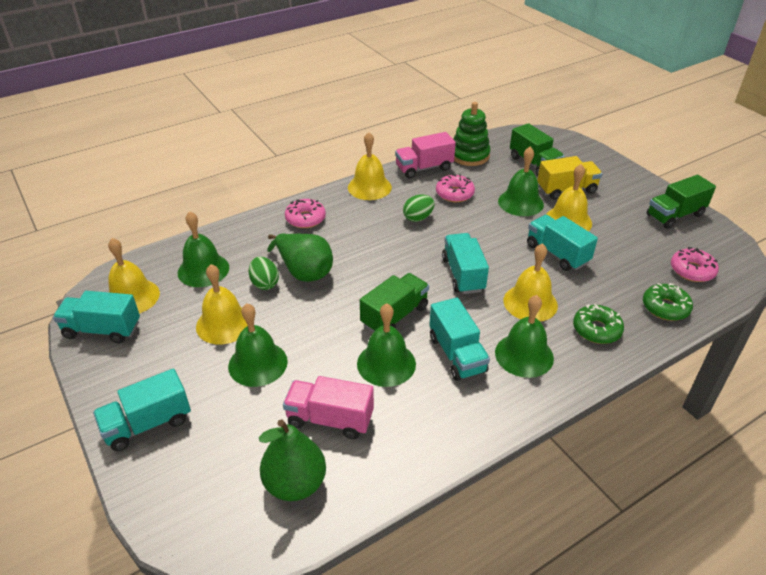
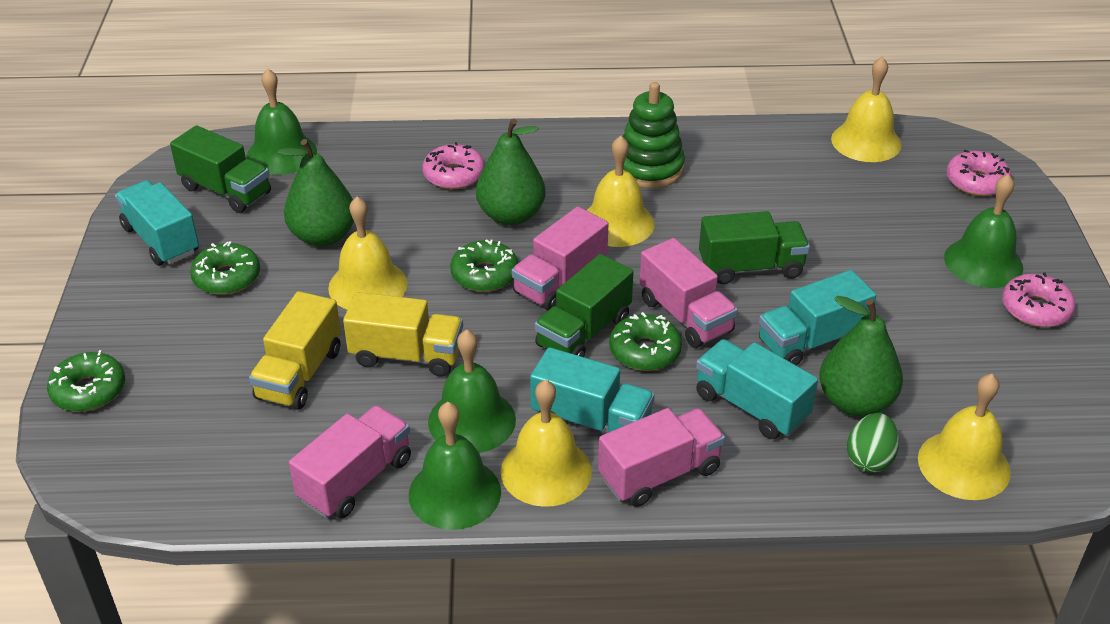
green bell: 5 -> 4
green donut: 2 -> 4
green egg: 2 -> 1
green pear: 2 -> 3
pink truck: 2 -> 4
turquoise truck: 5 -> 4
yellow truck: 1 -> 2

